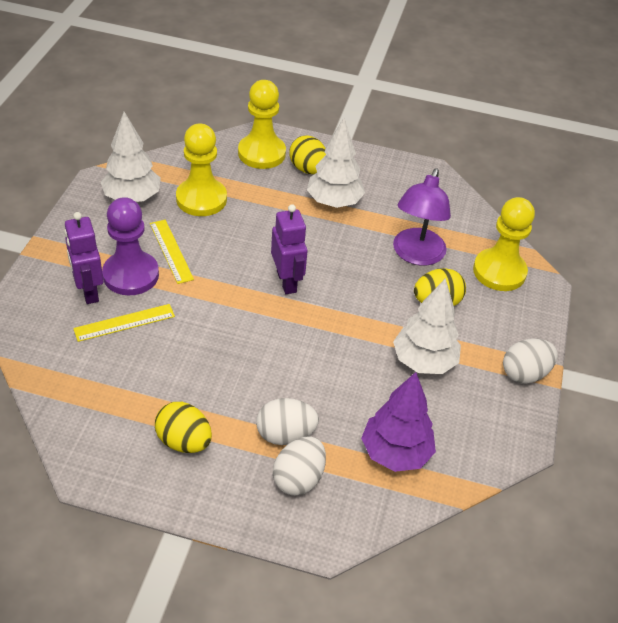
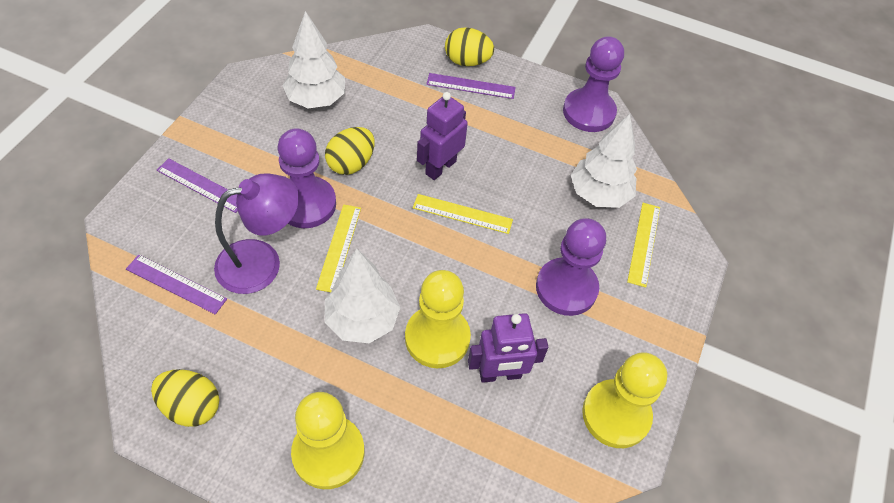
purple pawn: 1 -> 3
purple ruler: 0 -> 3
purple tree: 1 -> 0
white egg: 3 -> 0
yellow ruler: 2 -> 3

